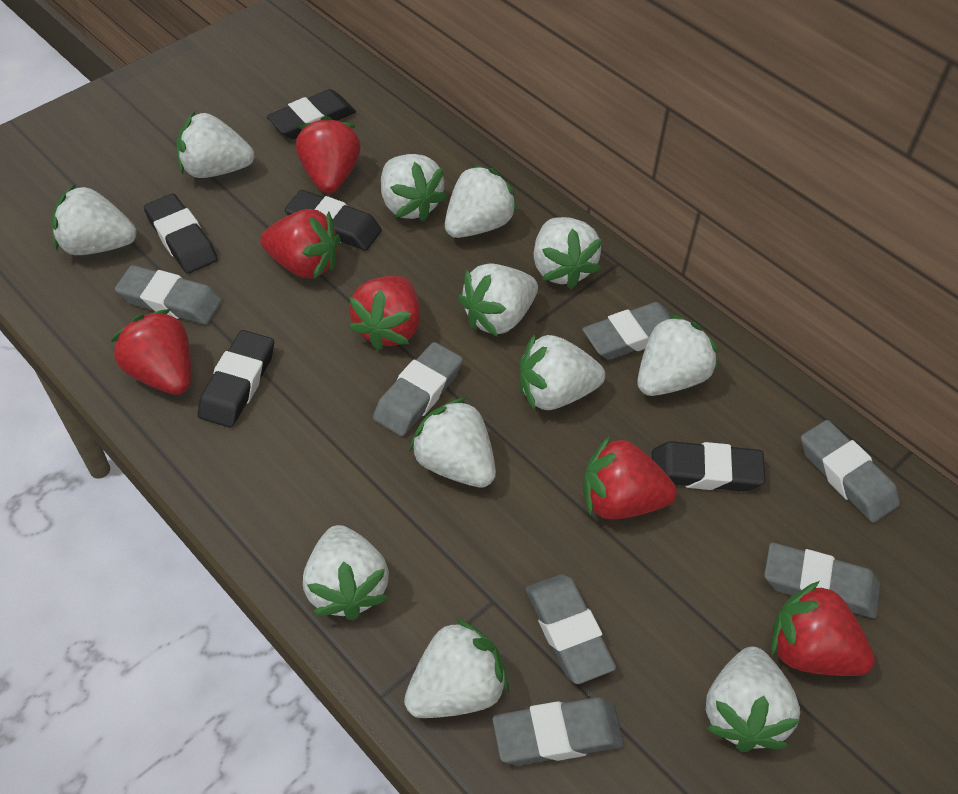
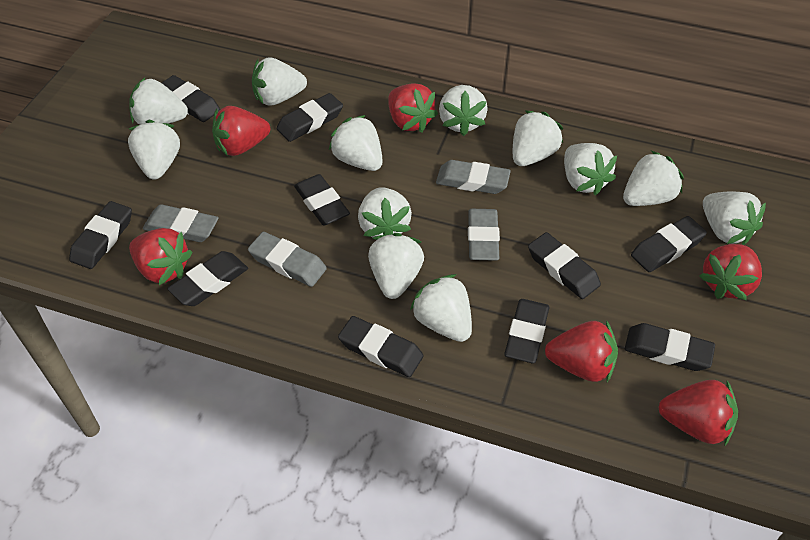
black eraser: 5 -> 10
grey eraser: 7 -> 4

